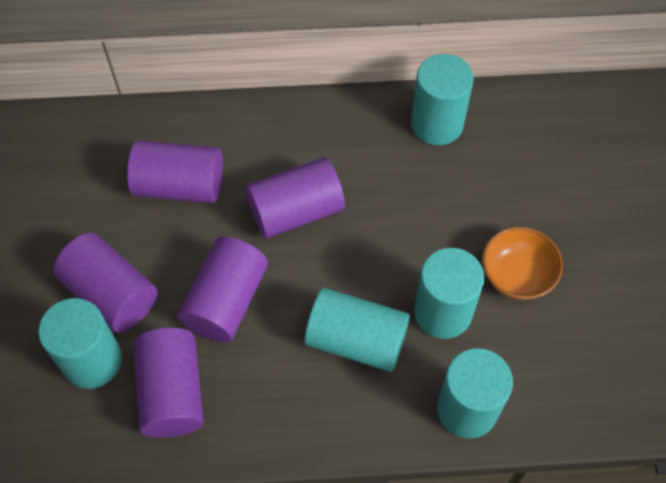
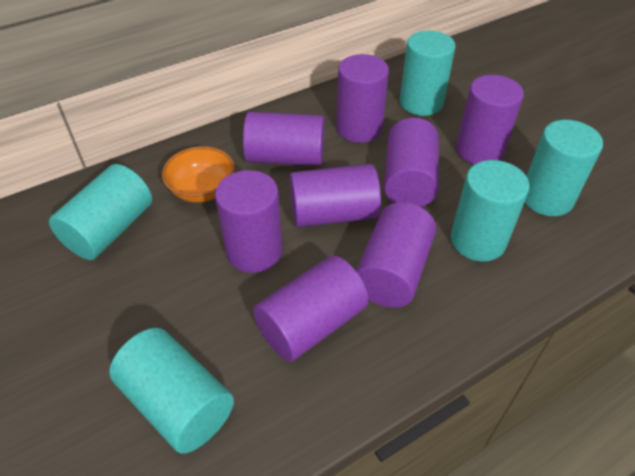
purple cylinder: 5 -> 8

